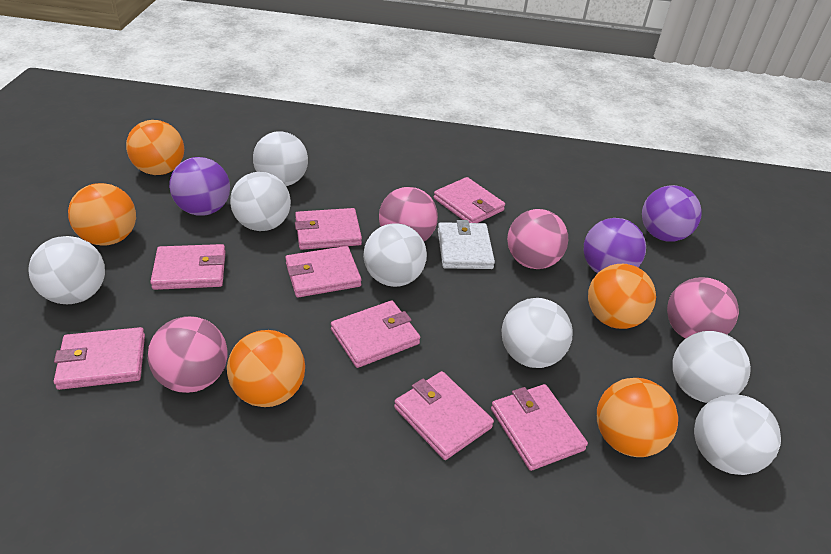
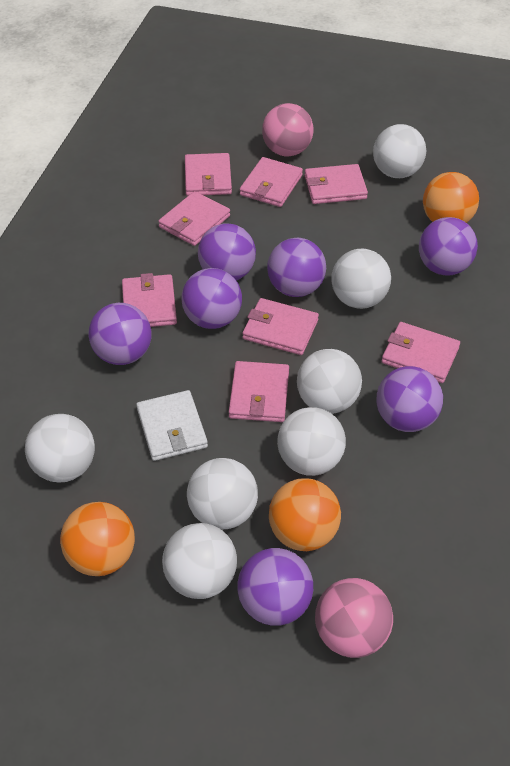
orange ball: 5 -> 3
pink ball: 4 -> 2
purple ball: 3 -> 7

